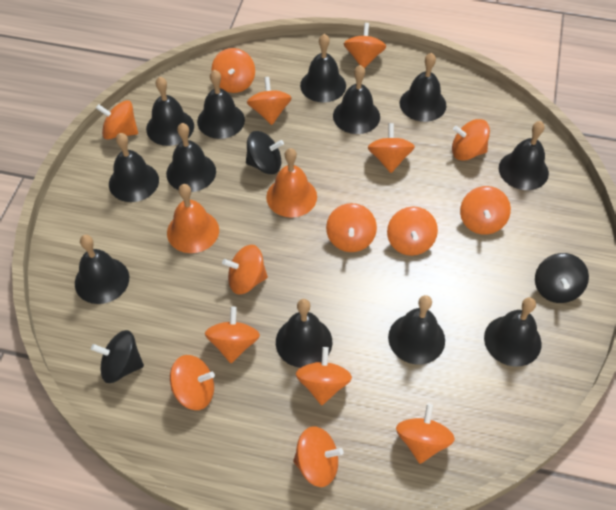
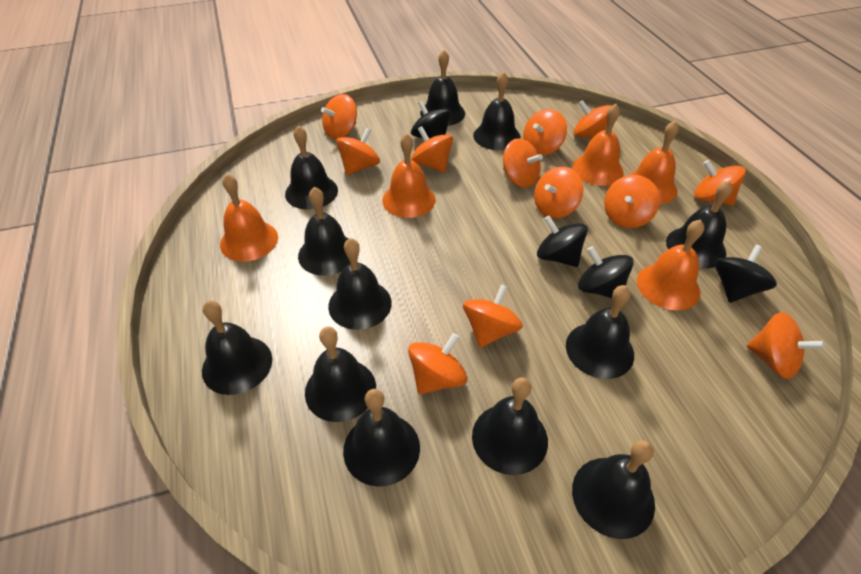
black spinning top: 3 -> 4
orange bell: 2 -> 5
orange spinning top: 15 -> 12

